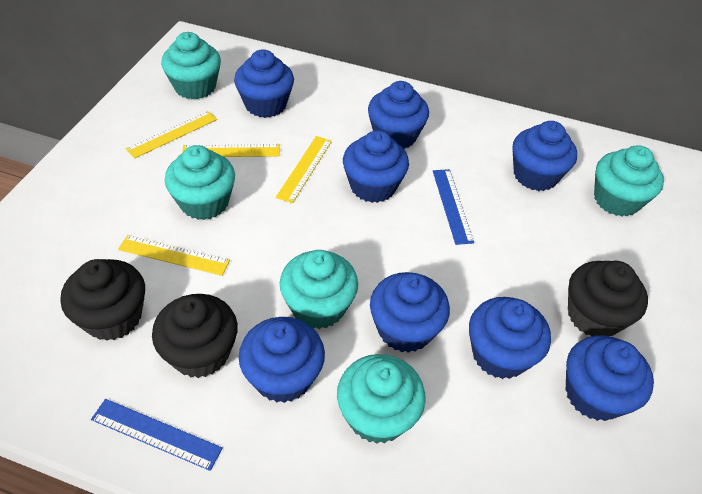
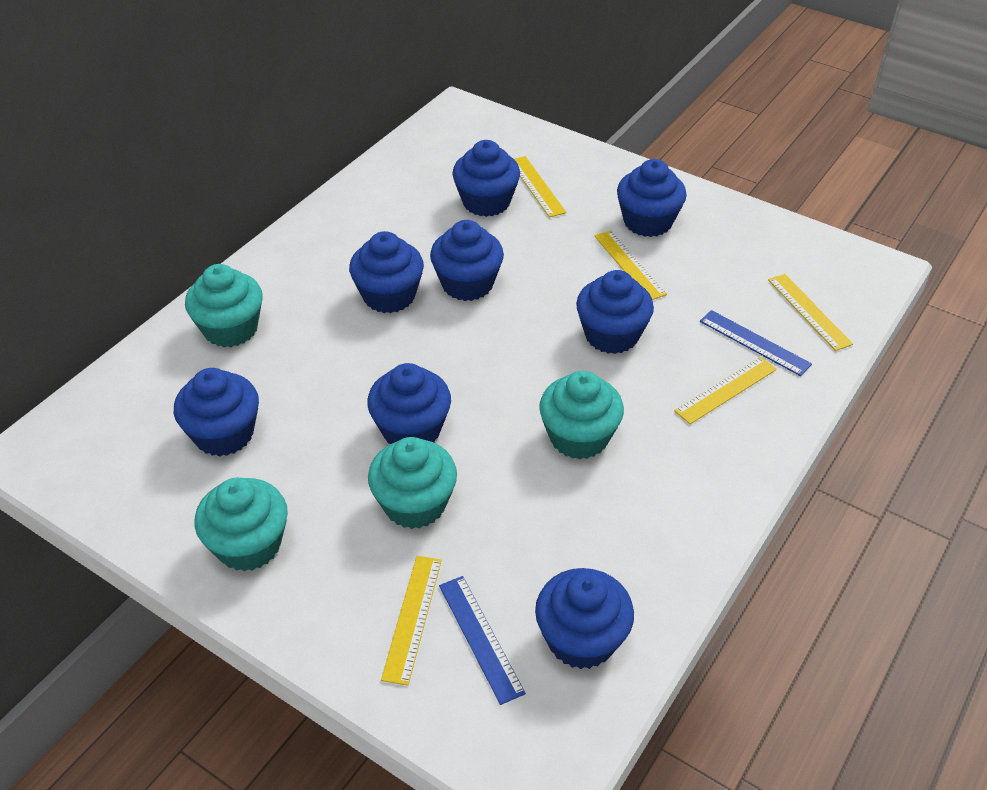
black cupcake: 3 -> 0
turquoise cupcake: 5 -> 4
yellow ruler: 4 -> 5

